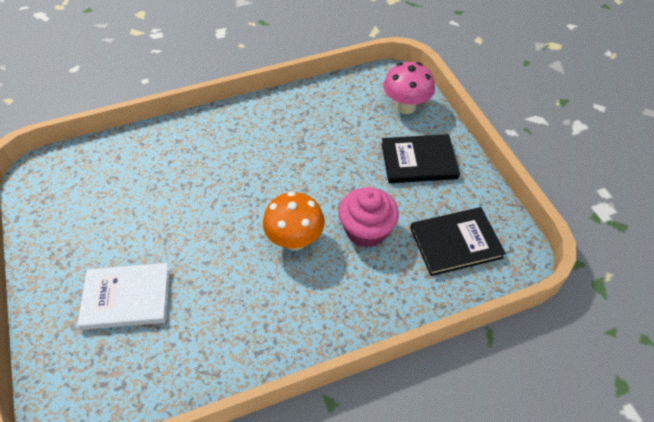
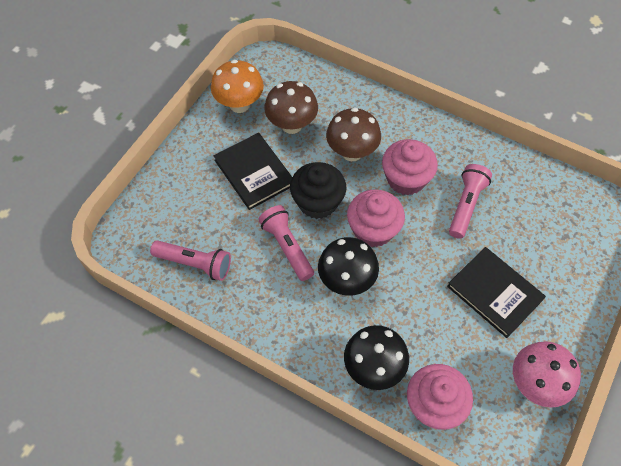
black cupcake: 0 -> 1
black mushroom: 0 -> 2
brown mushroom: 0 -> 2
pink cupcake: 1 -> 3
pink flashlight: 0 -> 3
white book: 1 -> 0

